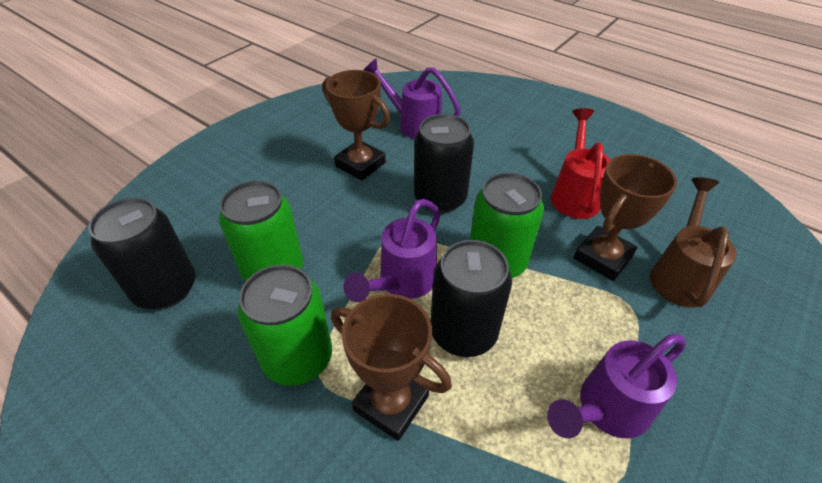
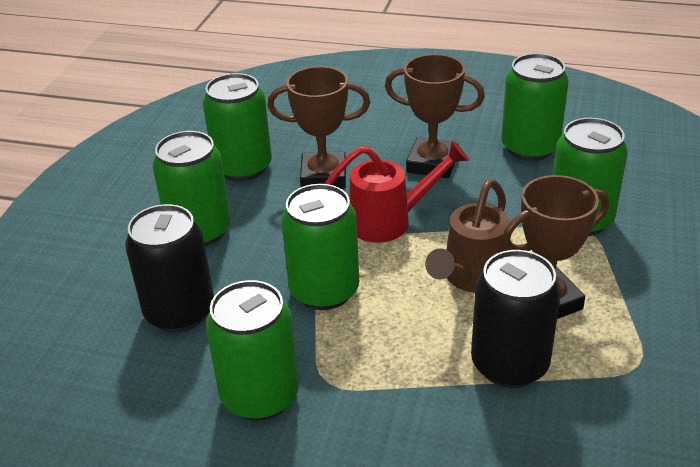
black can: 3 -> 2
green can: 3 -> 6
purple watering can: 3 -> 0

